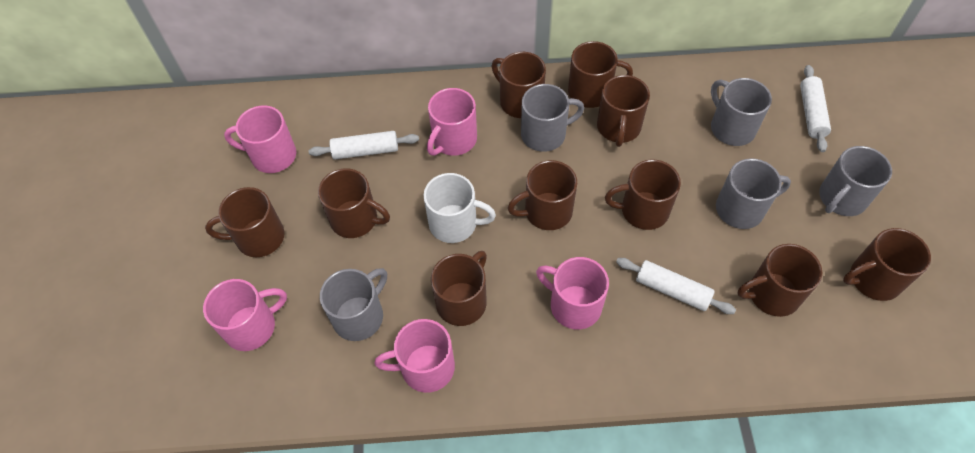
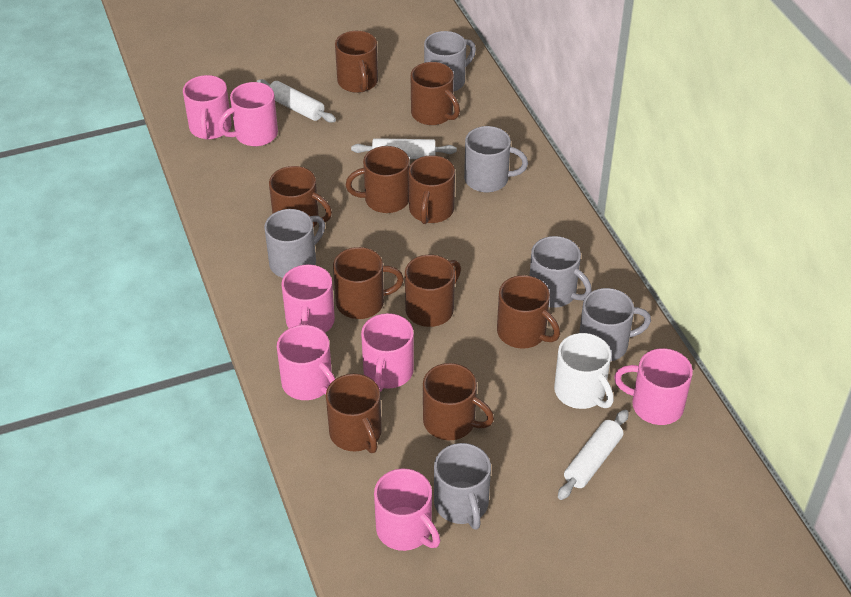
grey mug: 5 -> 6
pink mug: 5 -> 7

